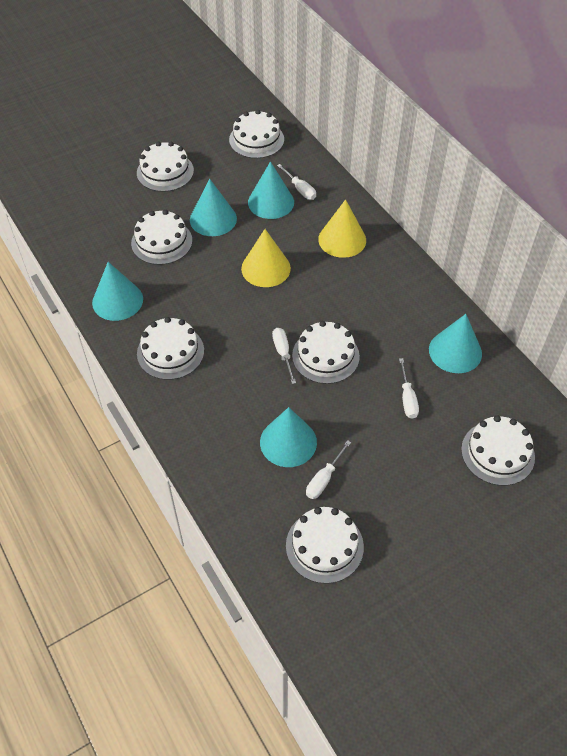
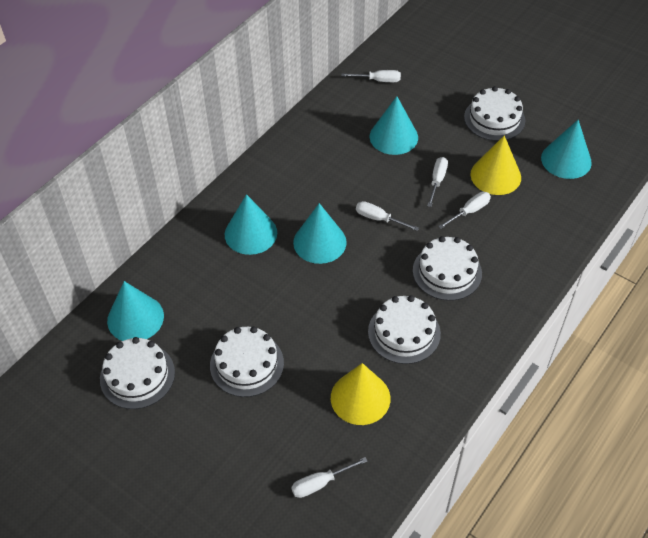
white cake: 7 -> 5
white screwdriver: 4 -> 5

